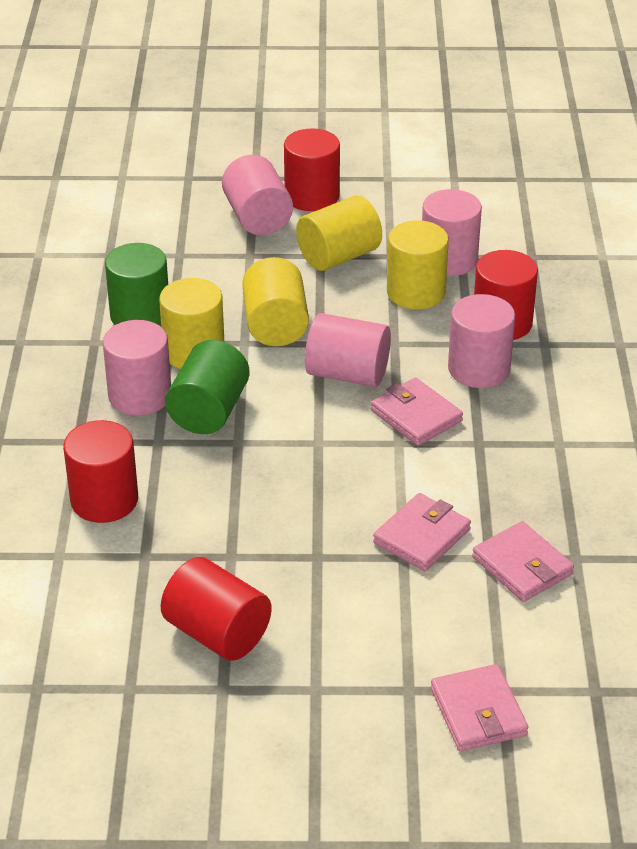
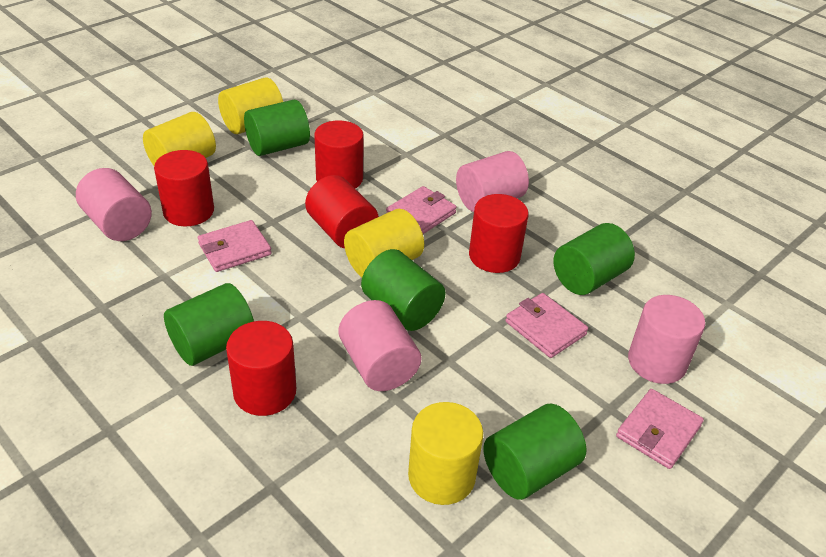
green cylinder: 2 -> 5
pink cylinder: 5 -> 4
red cylinder: 4 -> 5

